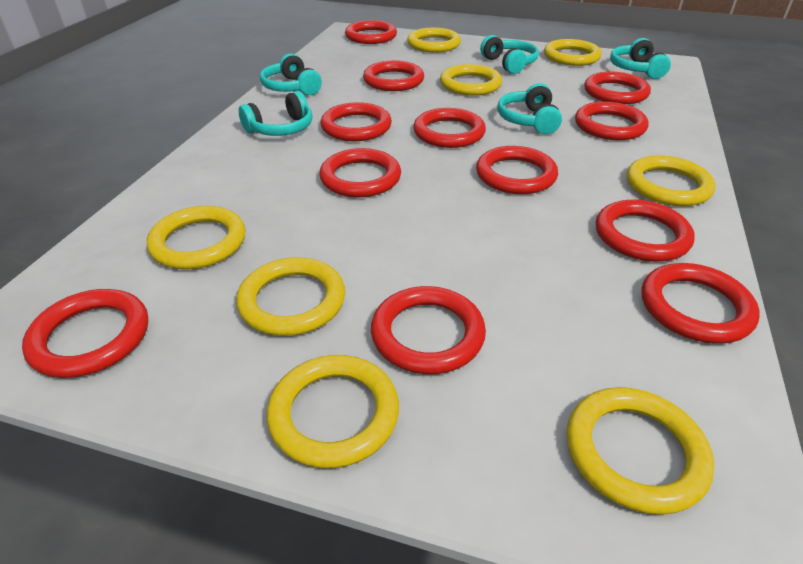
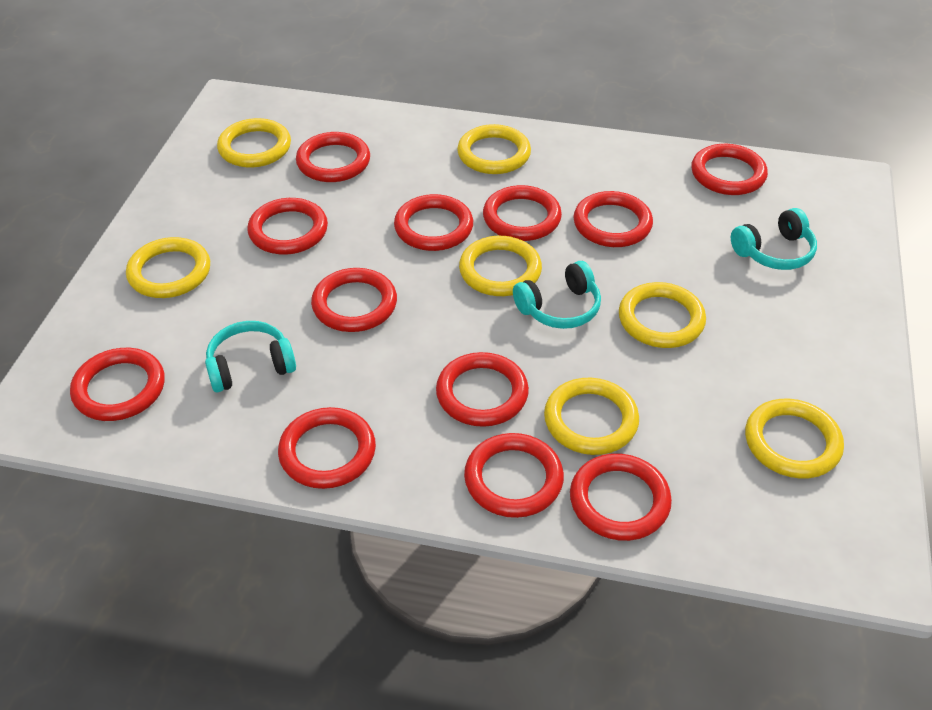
turquoise headphones: 5 -> 3
yellow ring: 8 -> 7

